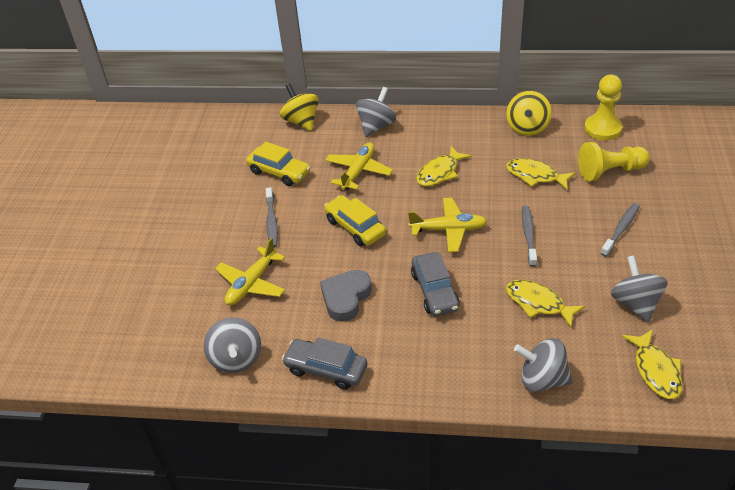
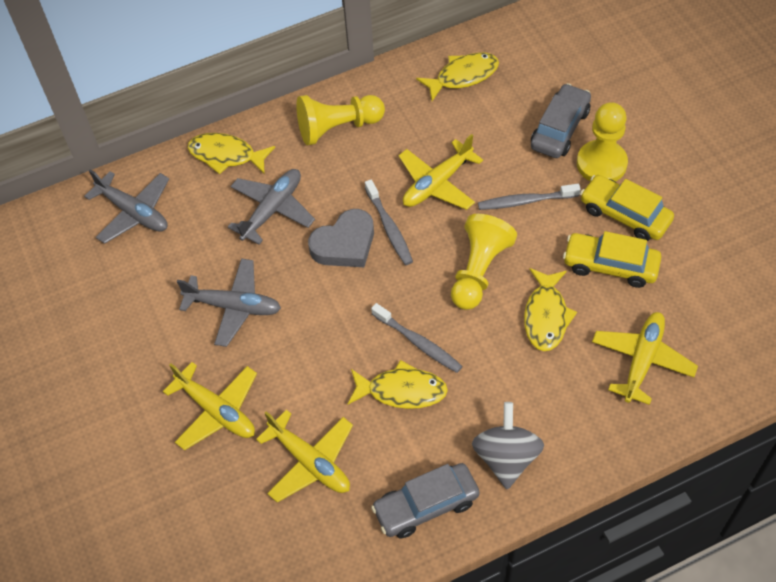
grey plane: 0 -> 3
grey spinning top: 4 -> 1
yellow pawn: 2 -> 3
yellow plane: 3 -> 4
yellow spinning top: 2 -> 0

